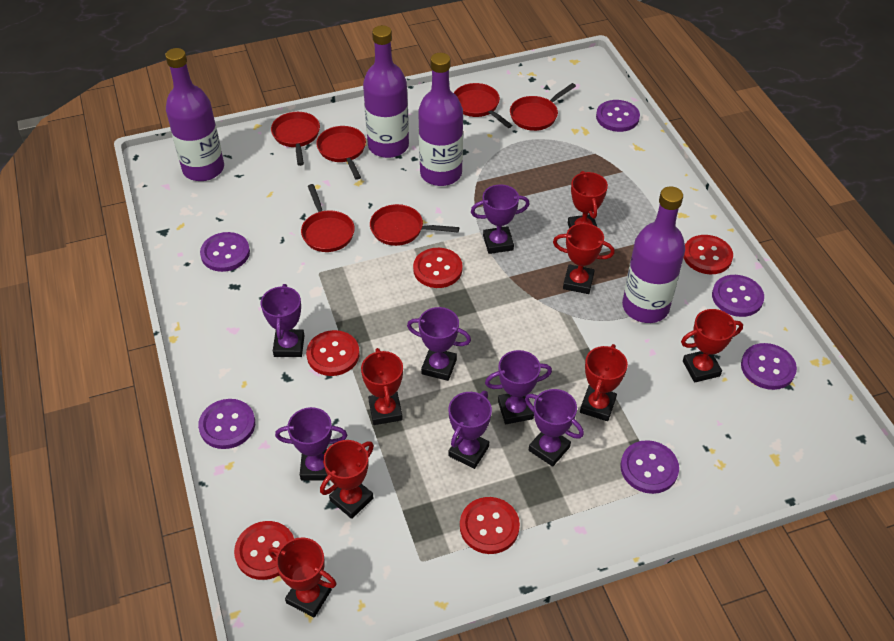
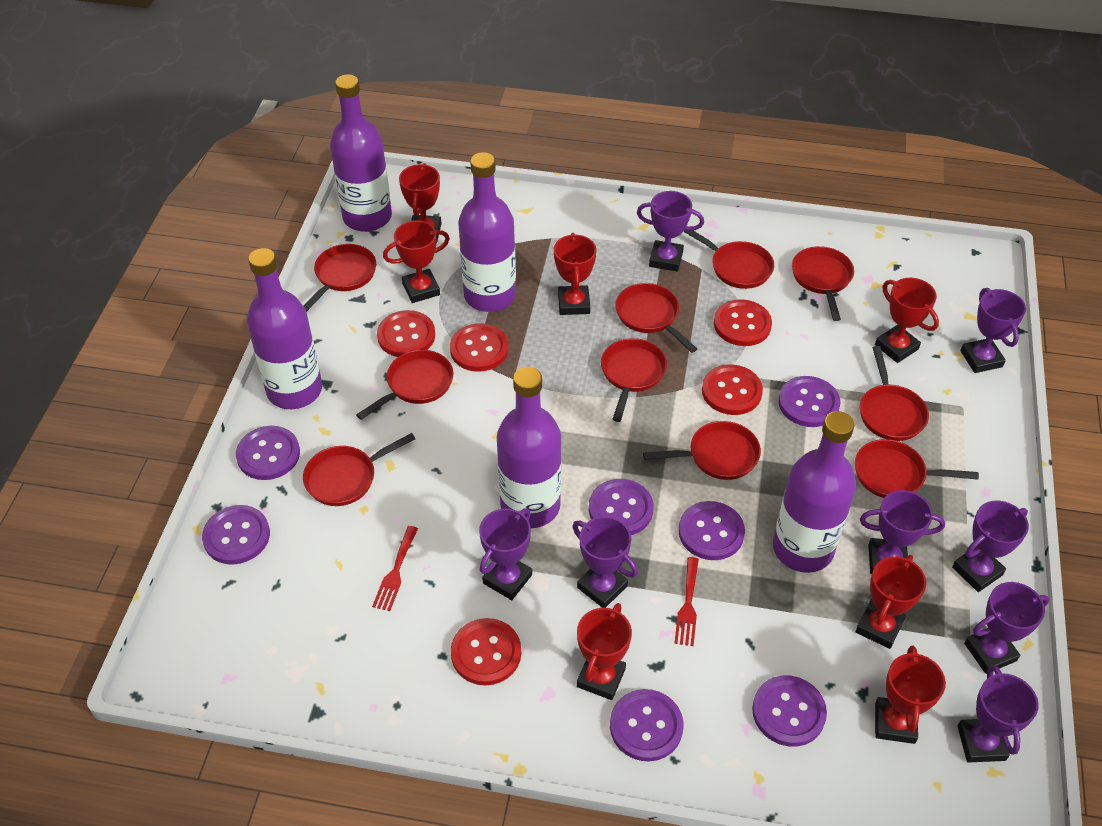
purple bottle: 4 -> 5
purple button: 6 -> 7
purple trophy: 7 -> 8
red fork: 0 -> 2
red pan: 6 -> 10

